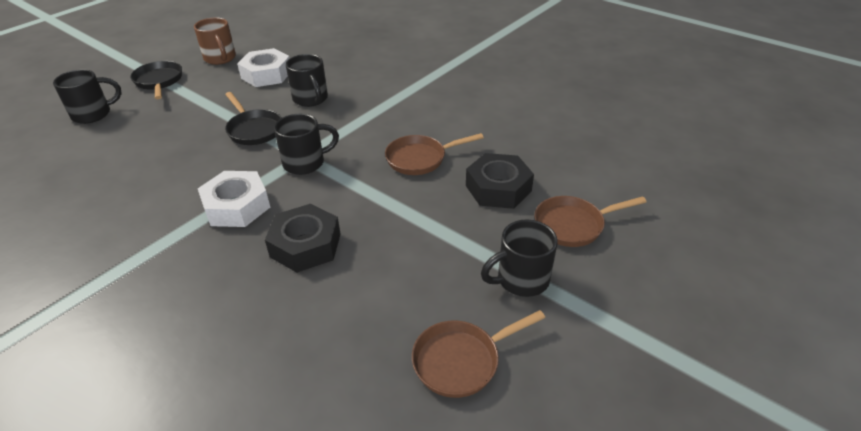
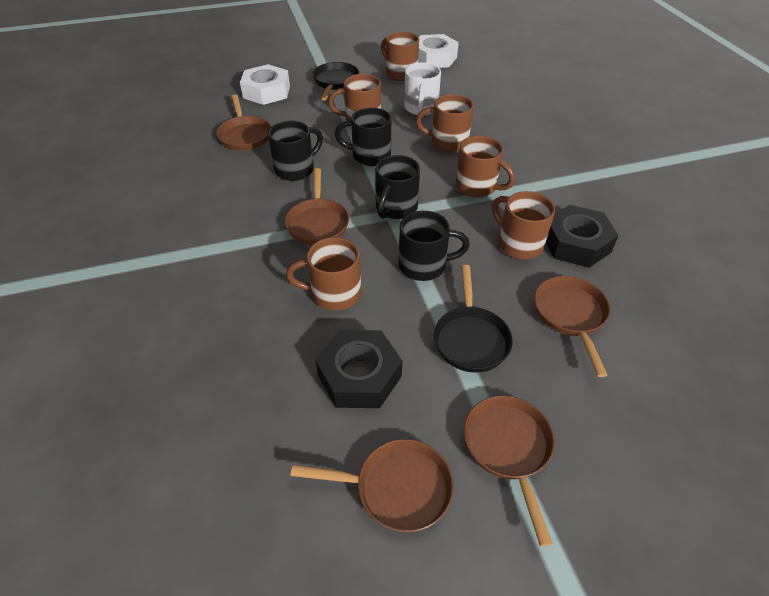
brown mug: 1 -> 6
brown pan: 3 -> 5
white mug: 0 -> 1

